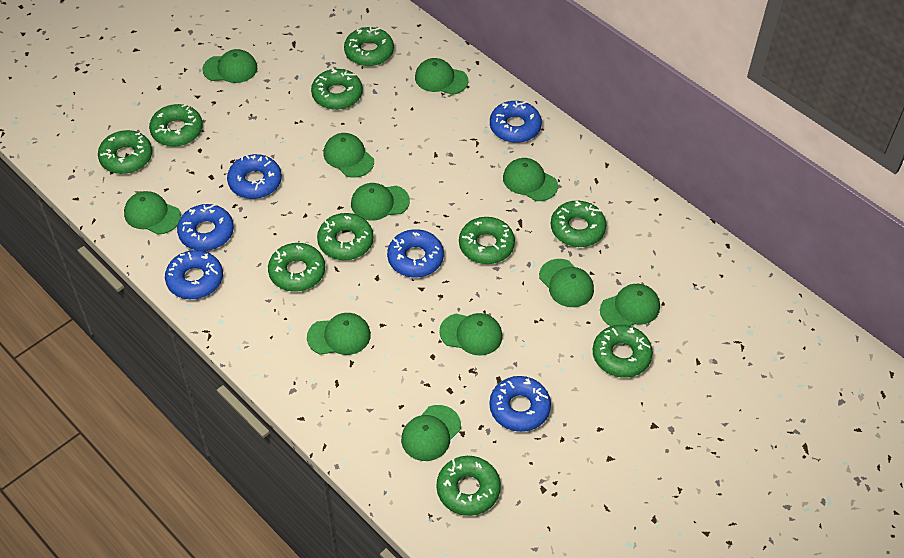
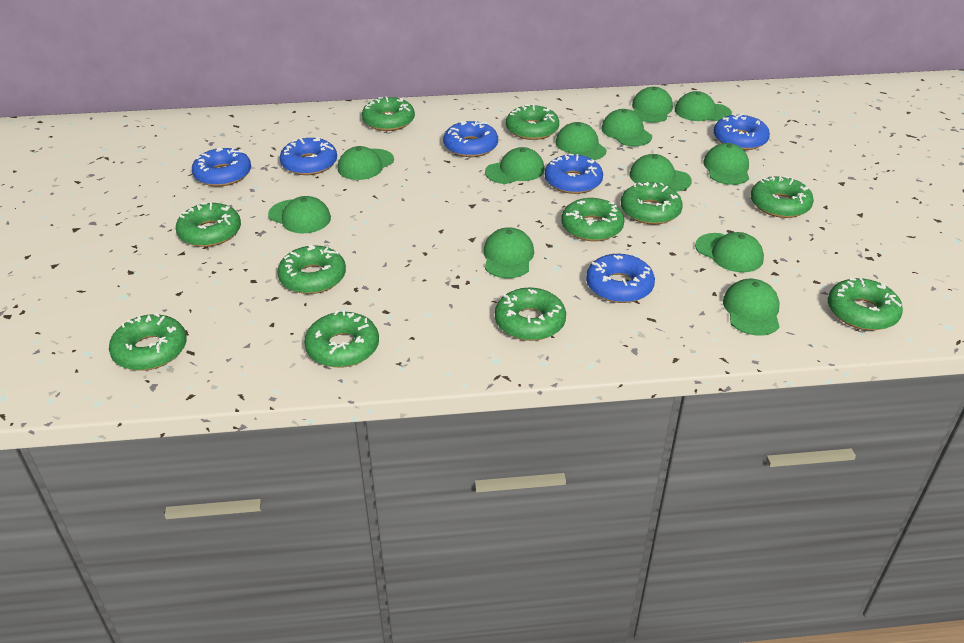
green cap: 11 -> 12
green donut: 10 -> 11

